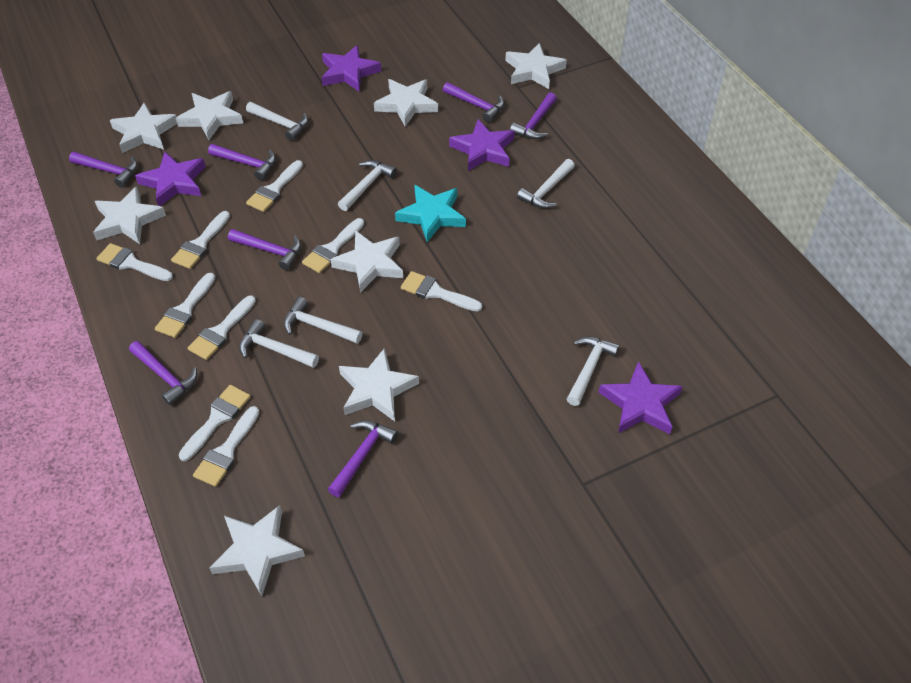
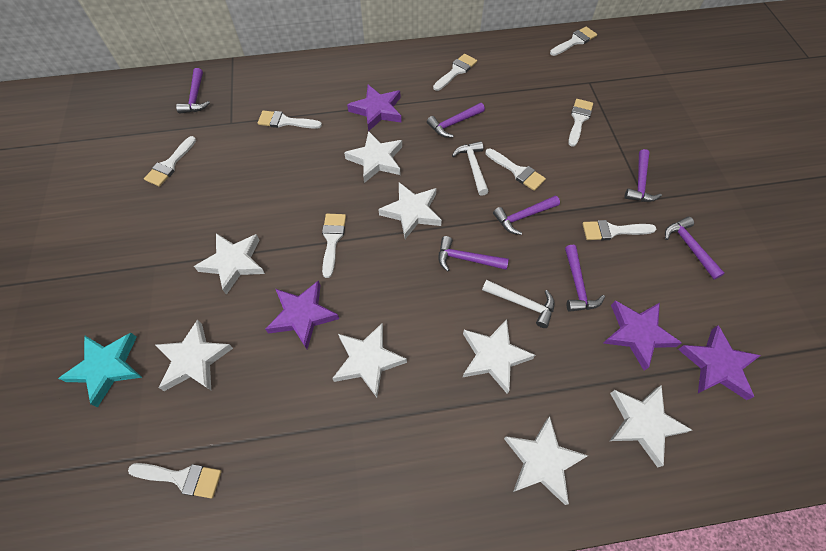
white hammer: 6 -> 2

